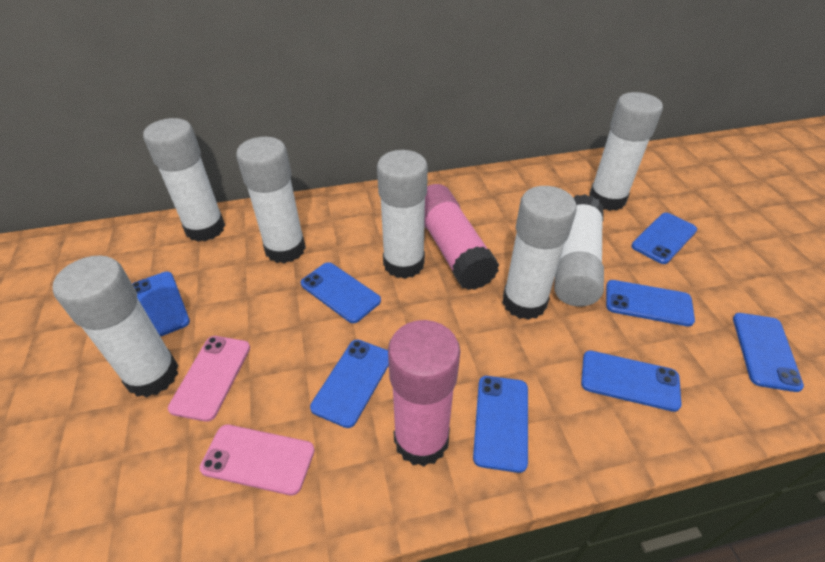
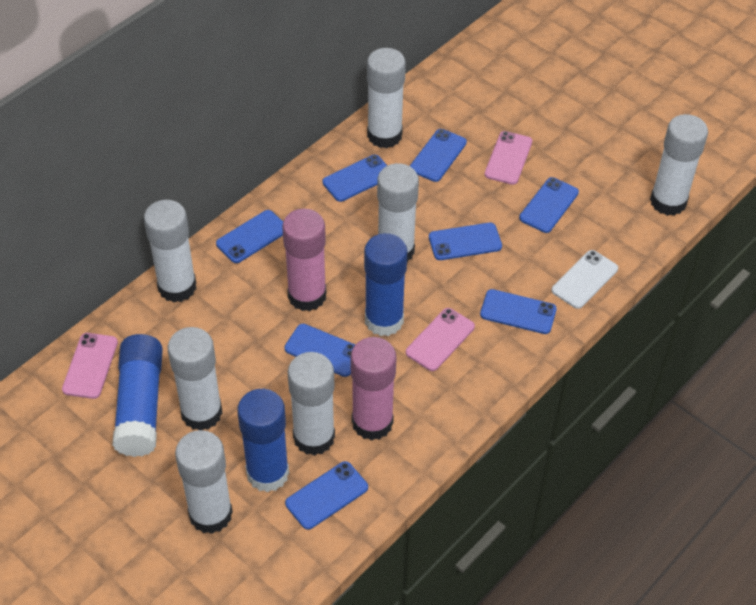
blue glue stick: 0 -> 3
pink phone: 2 -> 3
white phone: 0 -> 1

